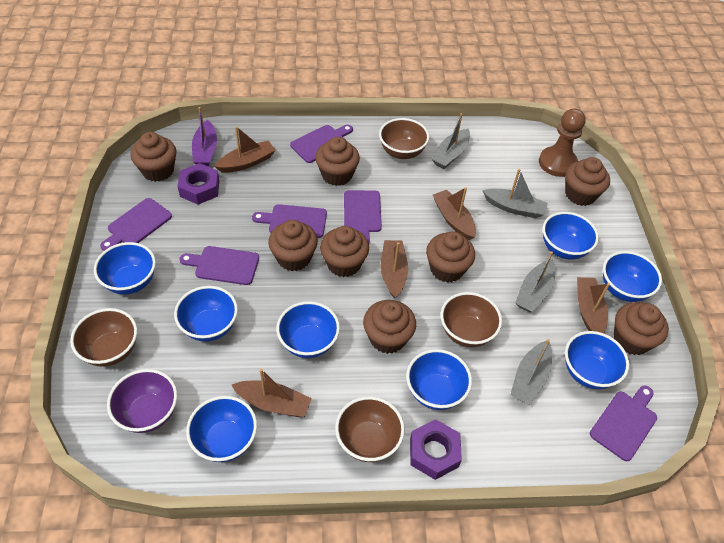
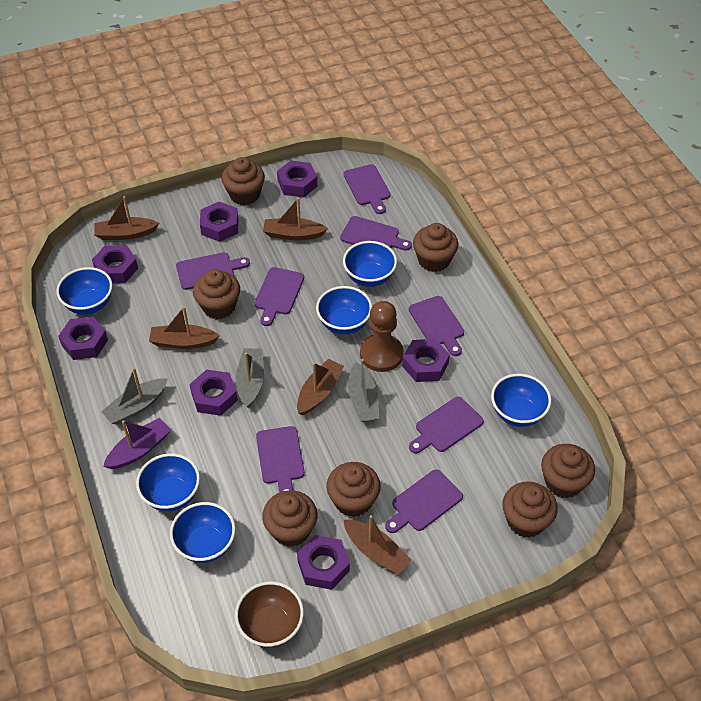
blue bowl: 8 -> 6
brown bowl: 4 -> 1
brown cupcake: 8 -> 7
grey boat: 4 -> 3
purple bowl: 1 -> 0
purple cutting board: 6 -> 8
purple nut: 2 -> 7

